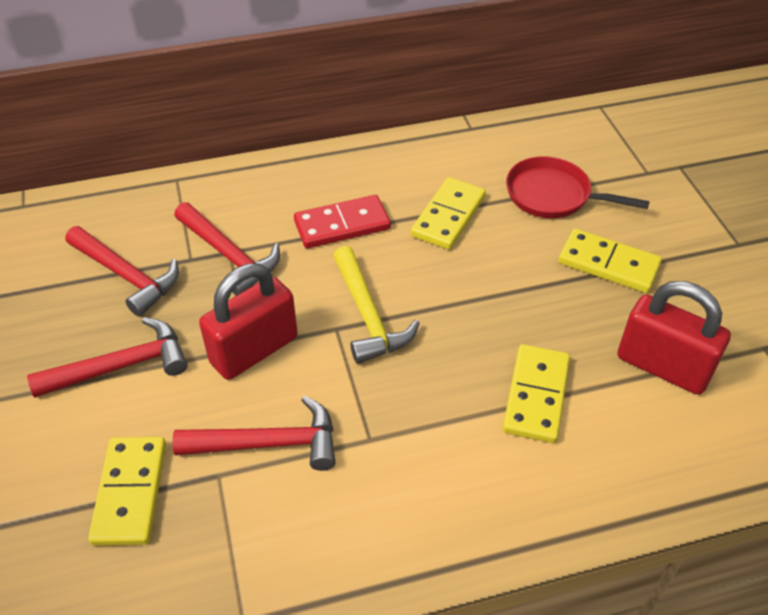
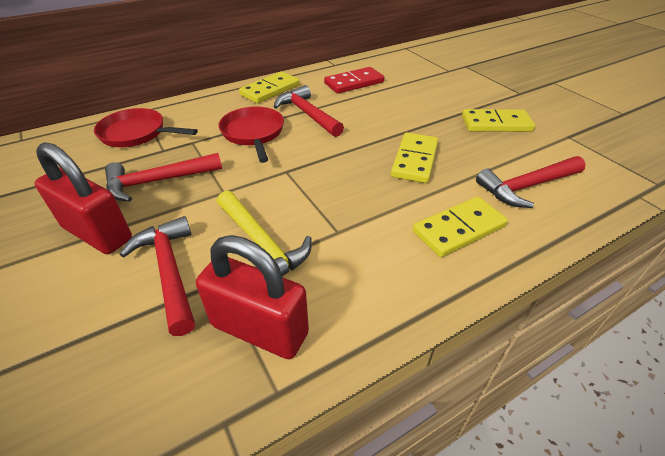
red pan: 1 -> 2

